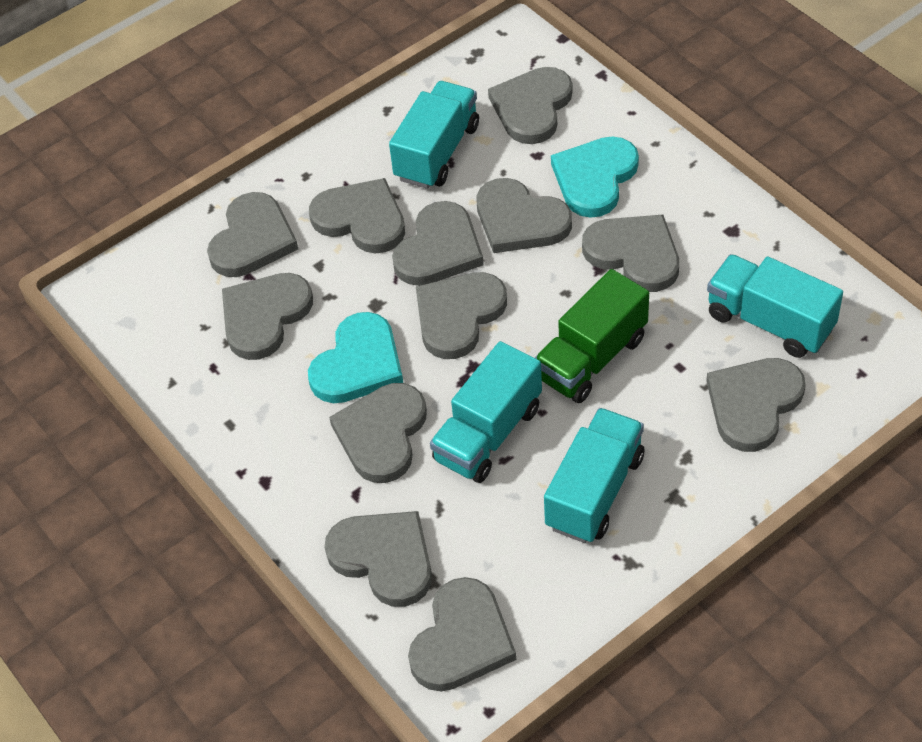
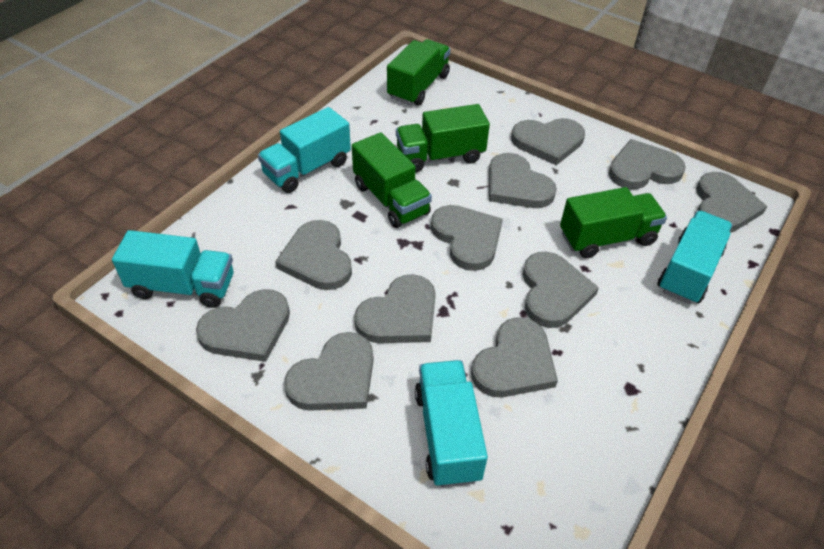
green truck: 1 -> 4
grey heart: 12 -> 11
turquoise heart: 2 -> 0

